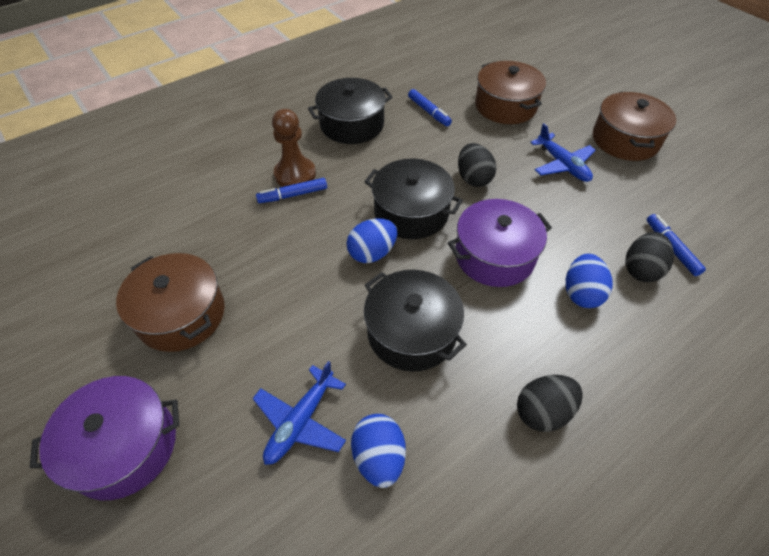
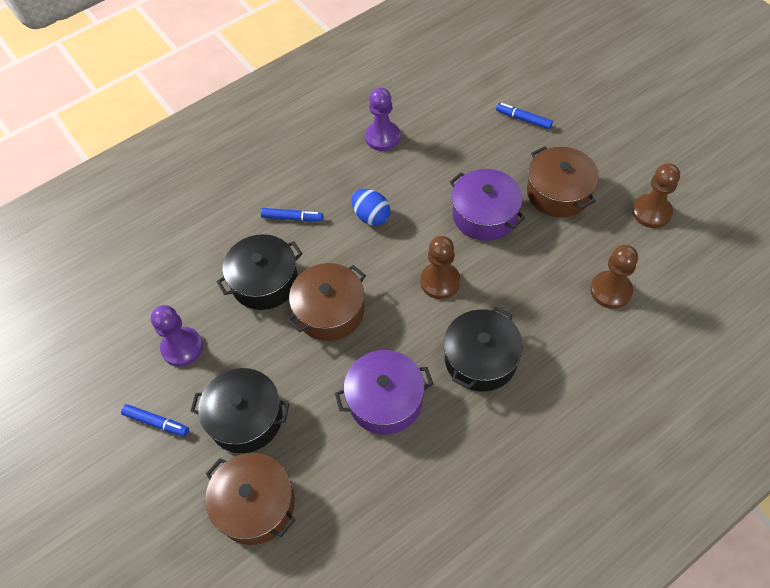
black egg: 3 -> 0
blue egg: 3 -> 1
blue plane: 2 -> 0
brown pawn: 1 -> 3
purple pawn: 0 -> 2

